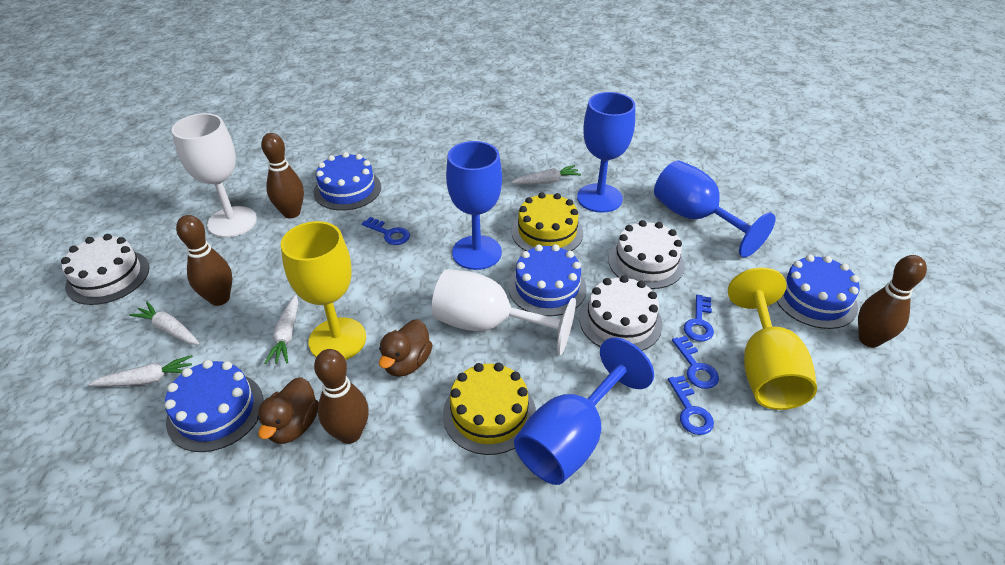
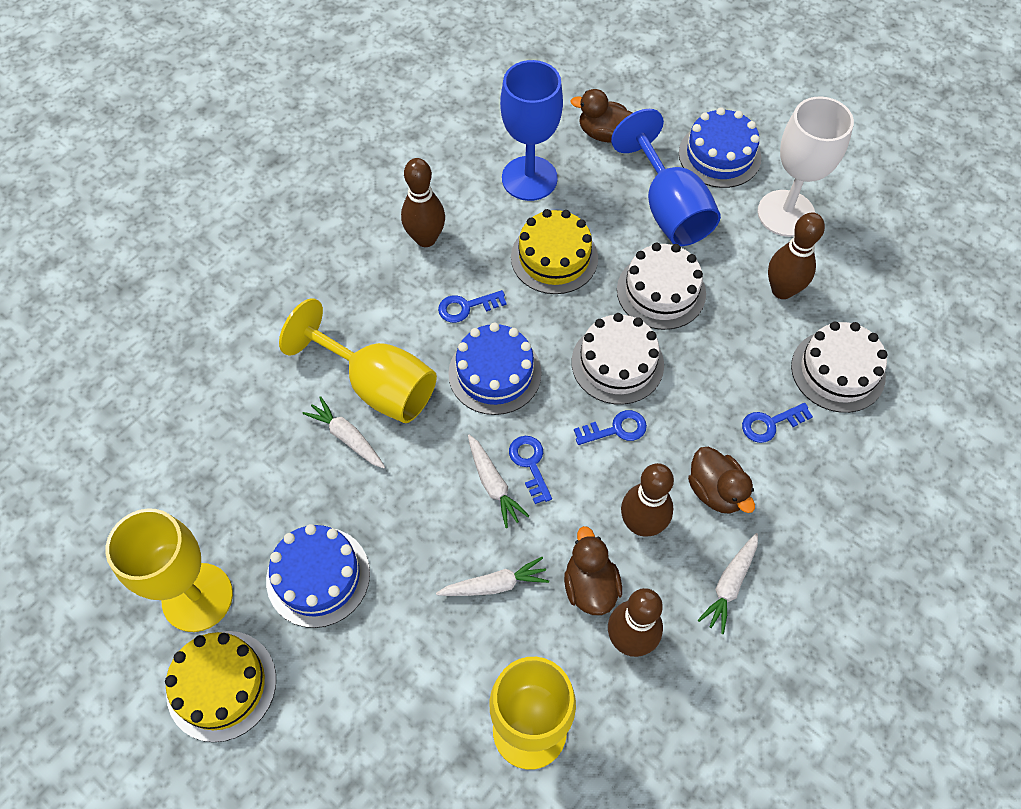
blue cake: 4 -> 3
blue goblet: 4 -> 2
brown duck: 2 -> 3
white goblet: 2 -> 1
yellow goblet: 2 -> 3

